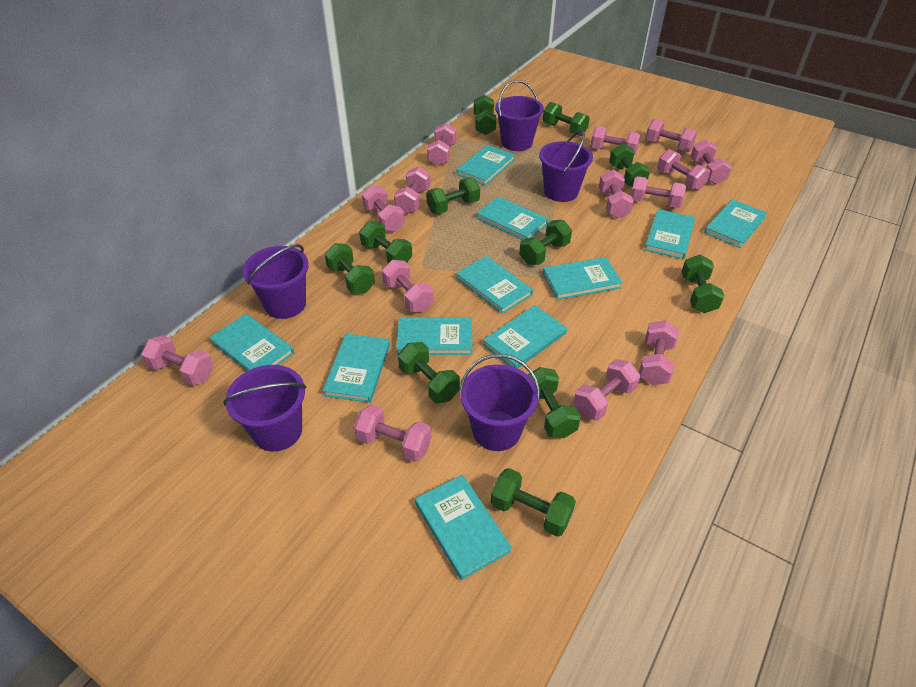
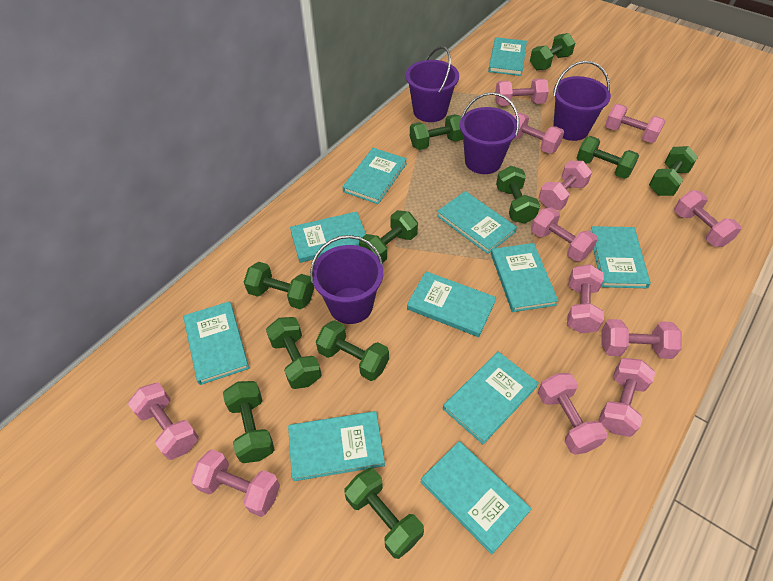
pink dumbbell: 14 -> 12
purple bucket: 5 -> 4

